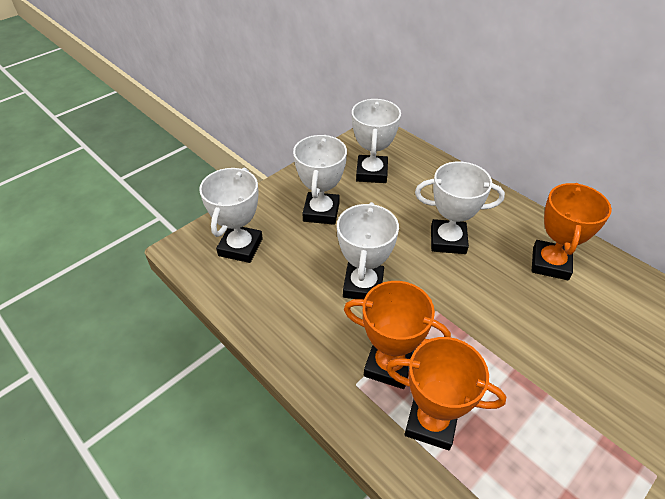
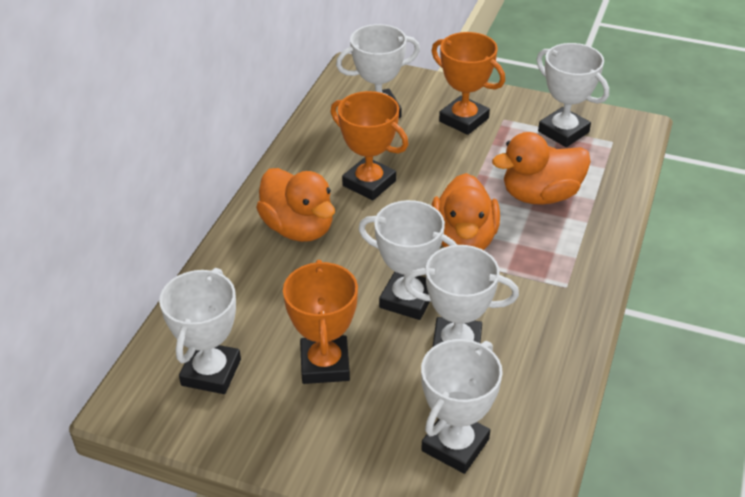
orange duck: 0 -> 3
white trophy: 5 -> 6

